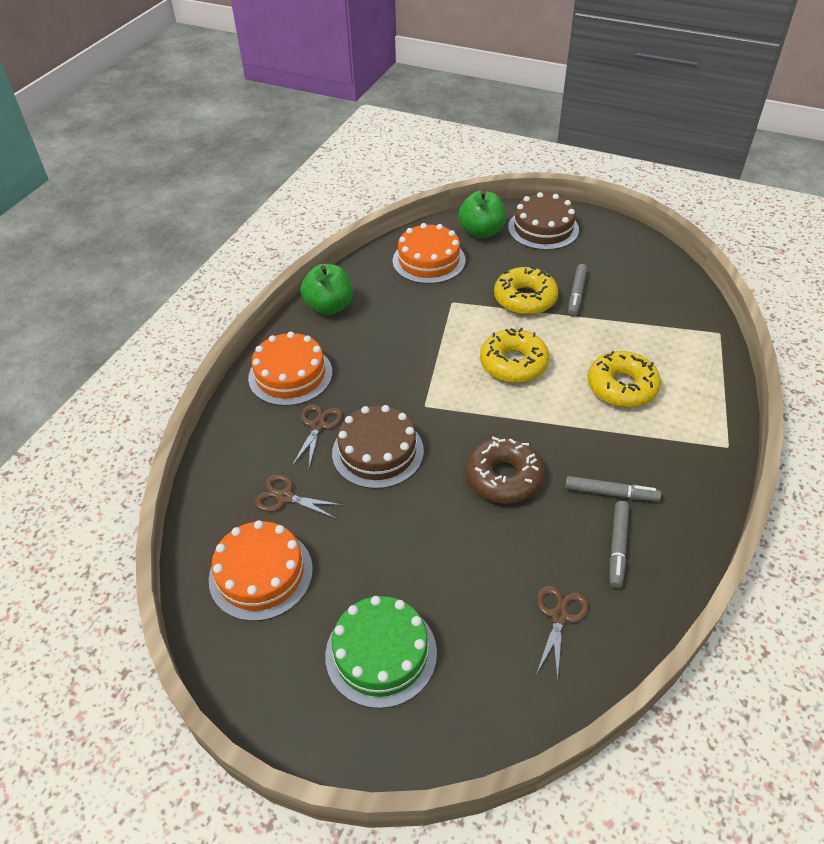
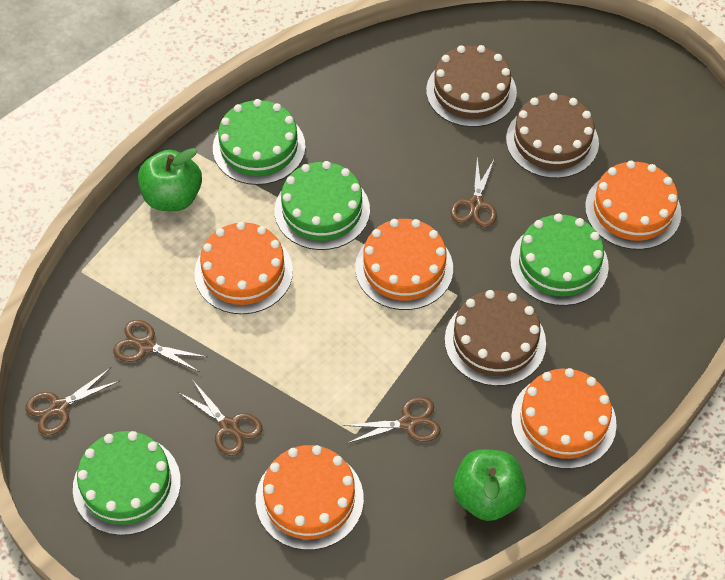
brown cake: 2 -> 3
brown donut: 1 -> 0
brown scissors: 3 -> 5
green cake: 1 -> 4
grey marker: 3 -> 0
orange cake: 3 -> 5
yellow donut: 3 -> 0

